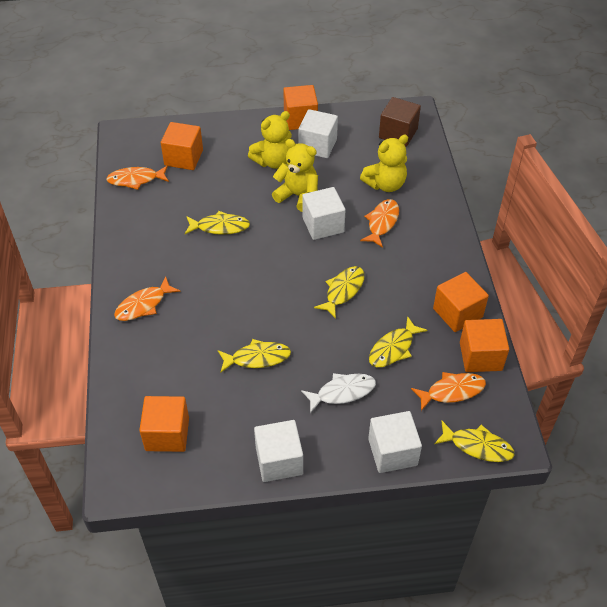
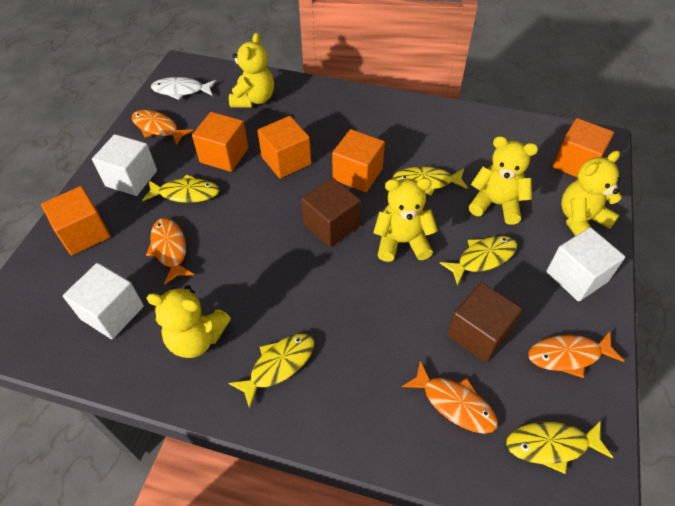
brown cube: 1 -> 2
white cube: 4 -> 3
yellow teddy bear: 3 -> 5

